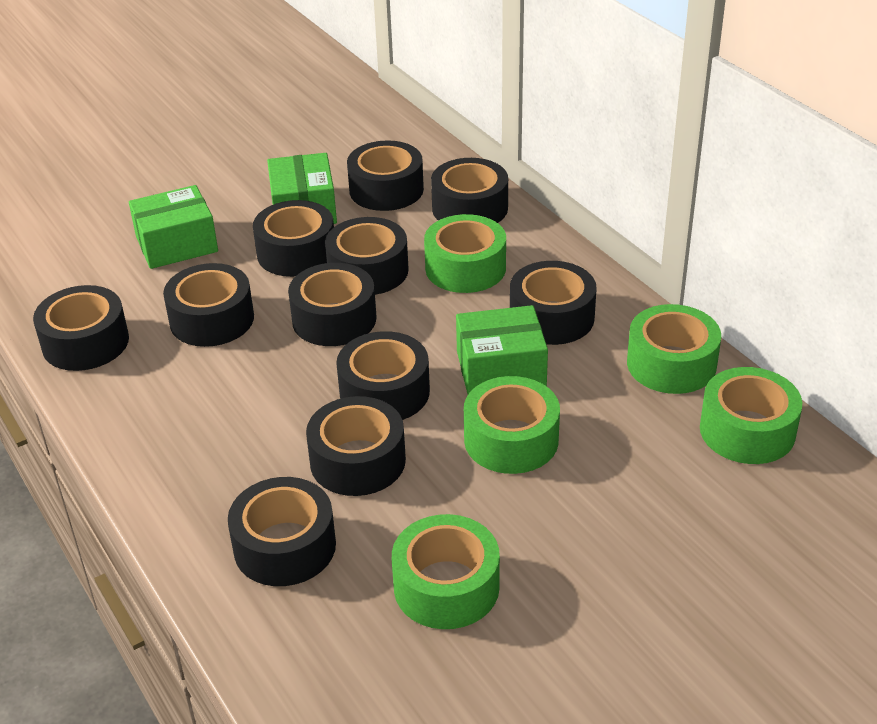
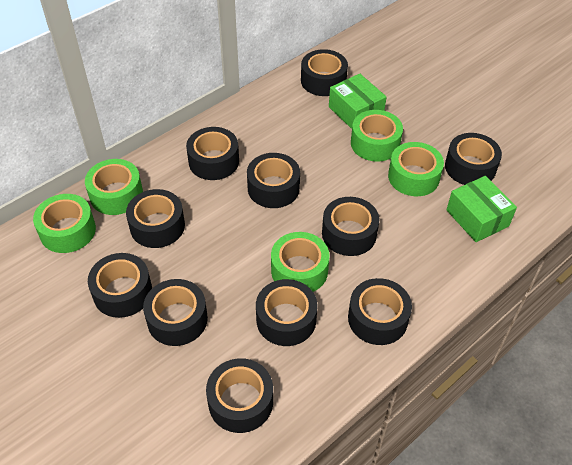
green box: 3 -> 2

